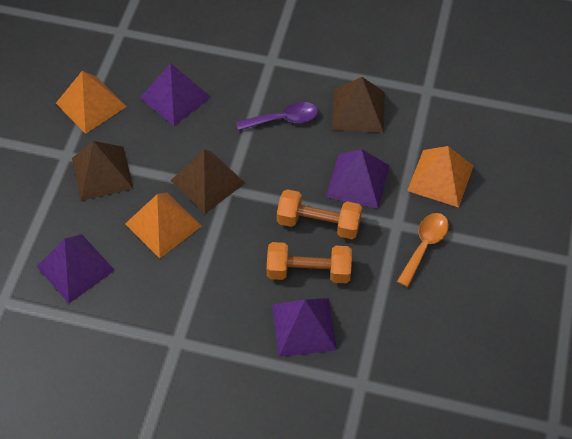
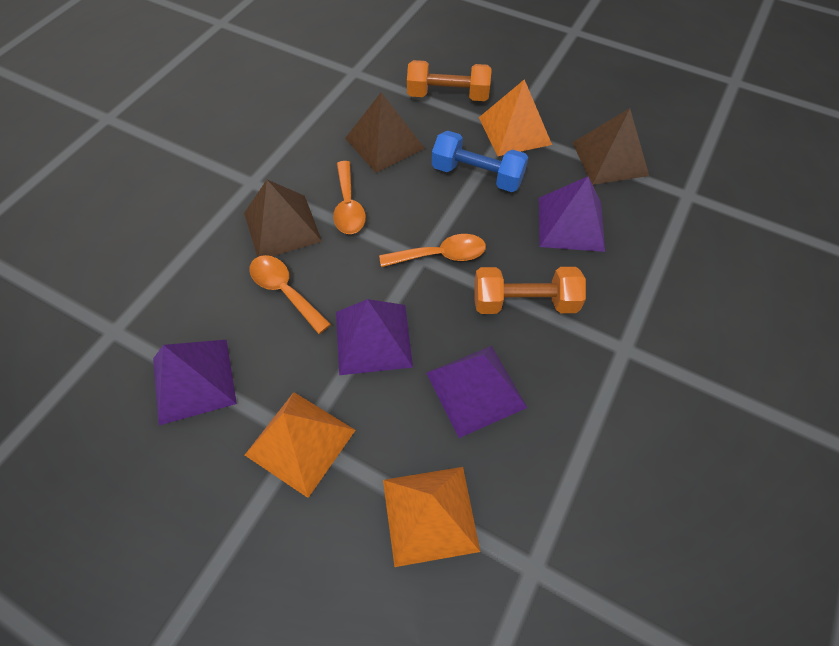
blue dumbbell: 0 -> 1
orange spoon: 1 -> 3
purple spoon: 1 -> 0

